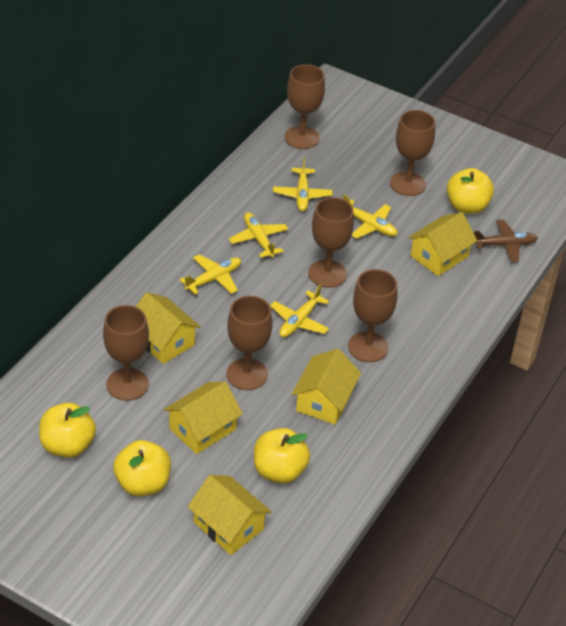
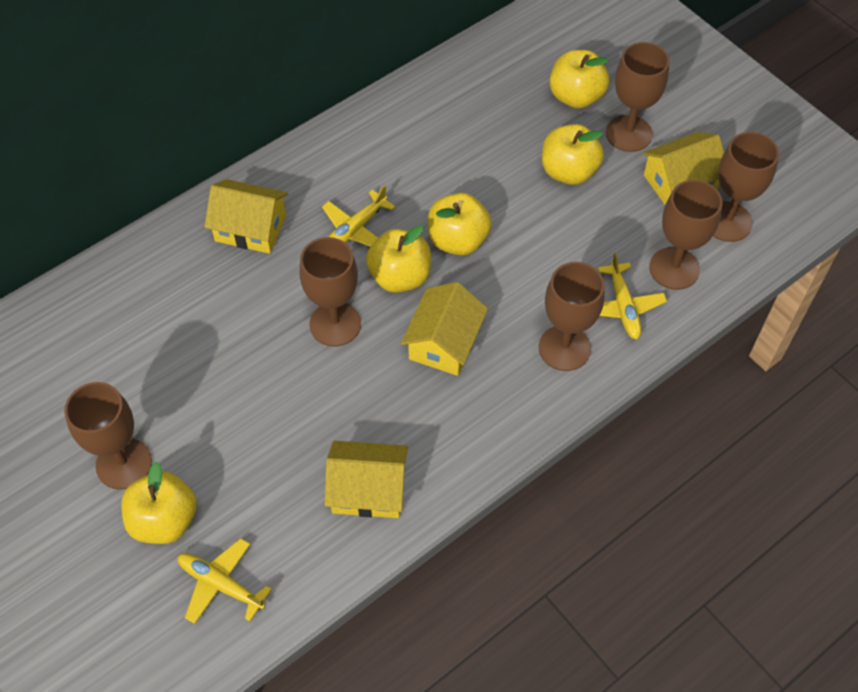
brown plane: 1 -> 0
yellow apple: 4 -> 5
yellow house: 5 -> 4
yellow plane: 5 -> 3

